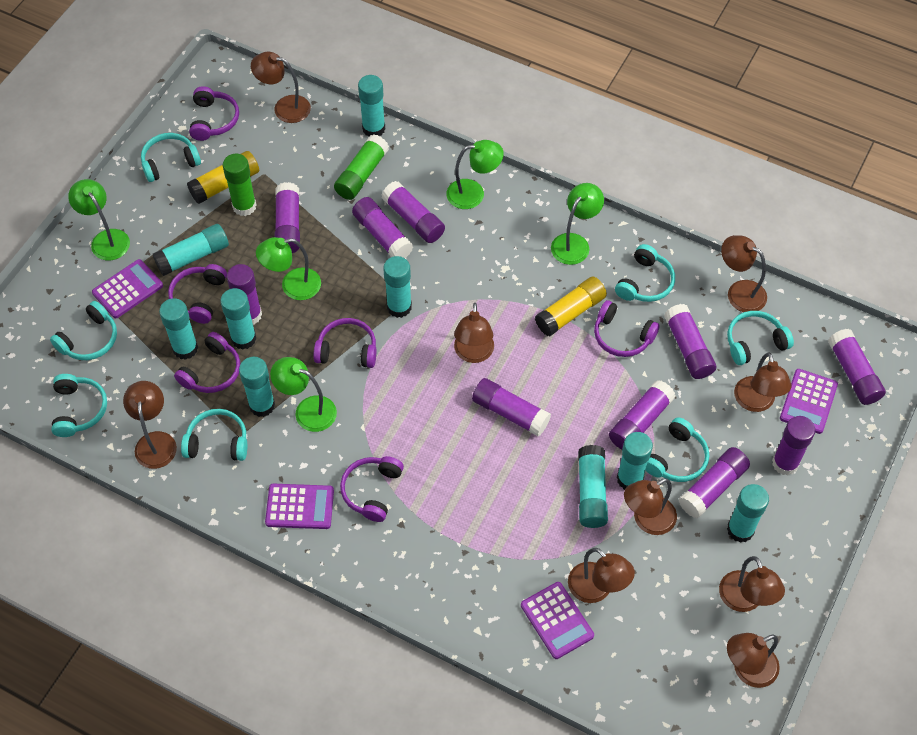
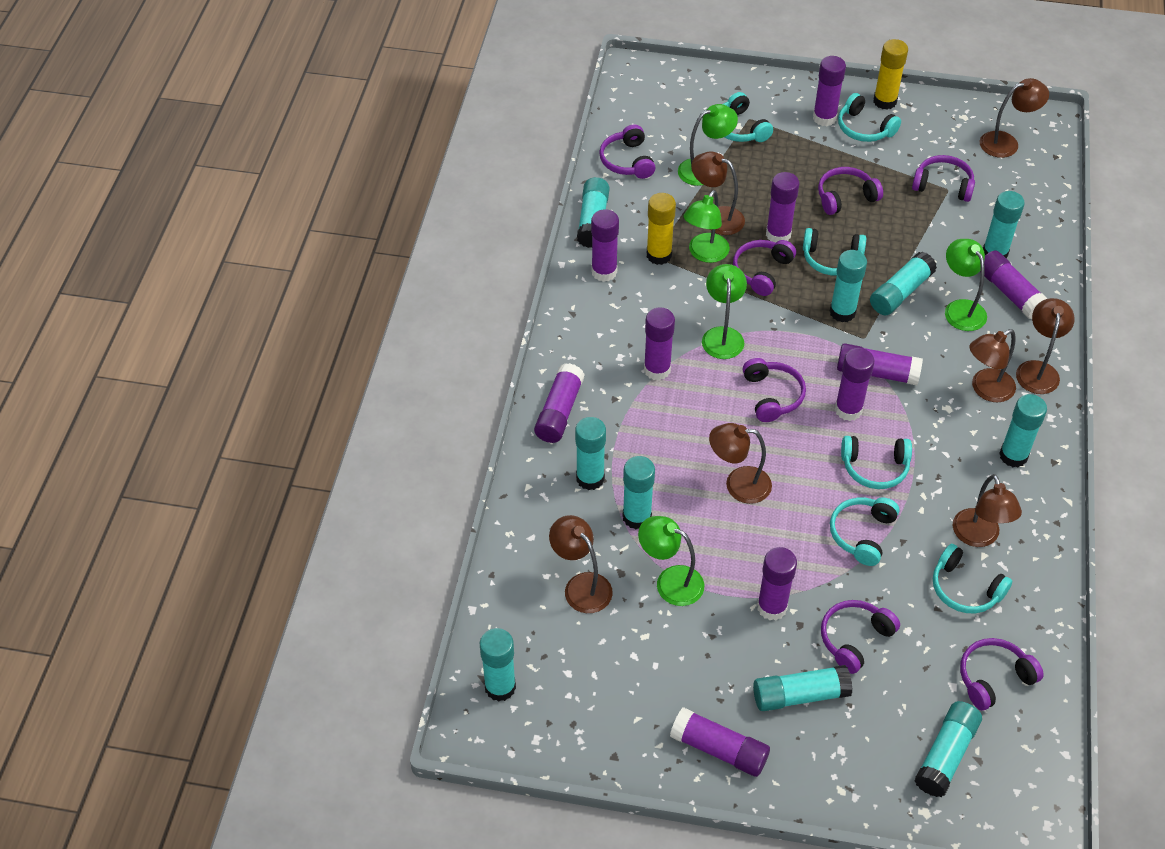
brown lamp: 9 -> 7
green glue stick: 2 -> 0
purple calculator: 4 -> 0
purple headphones: 6 -> 7
turquoise glue stick: 9 -> 10
turquoise headphones: 7 -> 6

